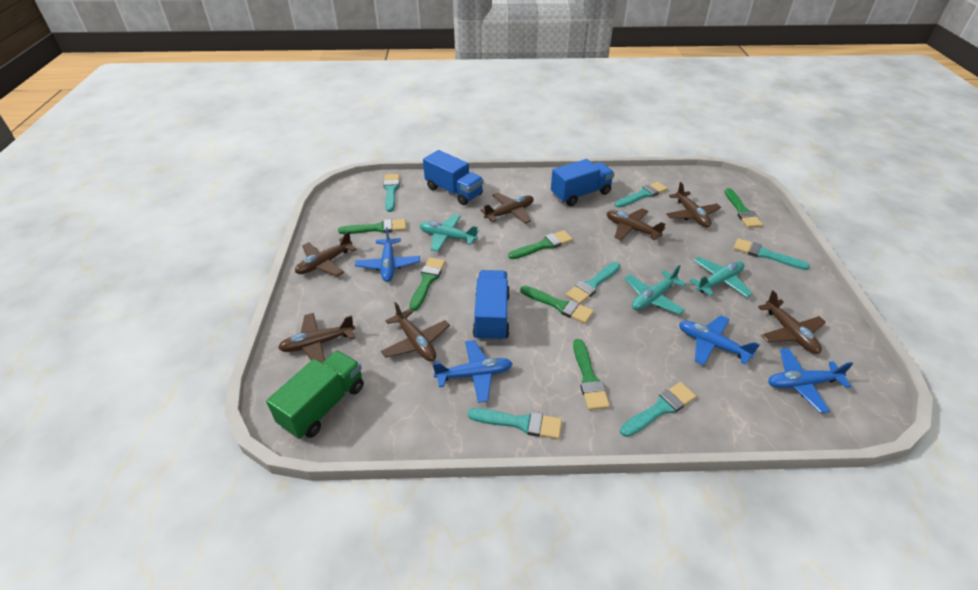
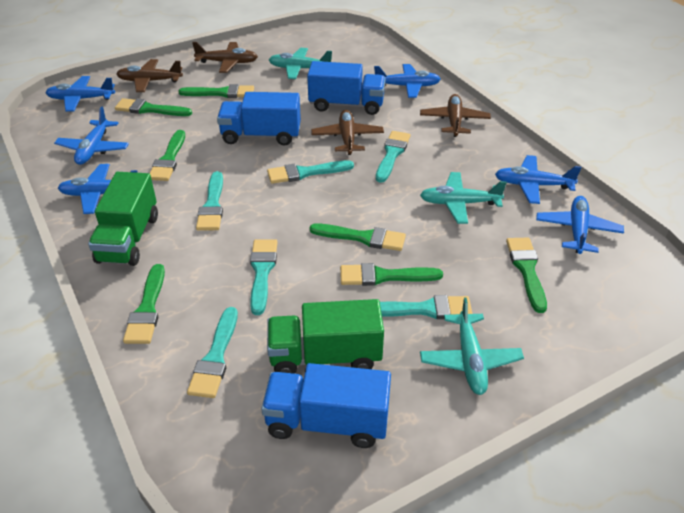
blue plane: 4 -> 6
brown plane: 7 -> 4
green brush: 6 -> 7
green truck: 1 -> 2

